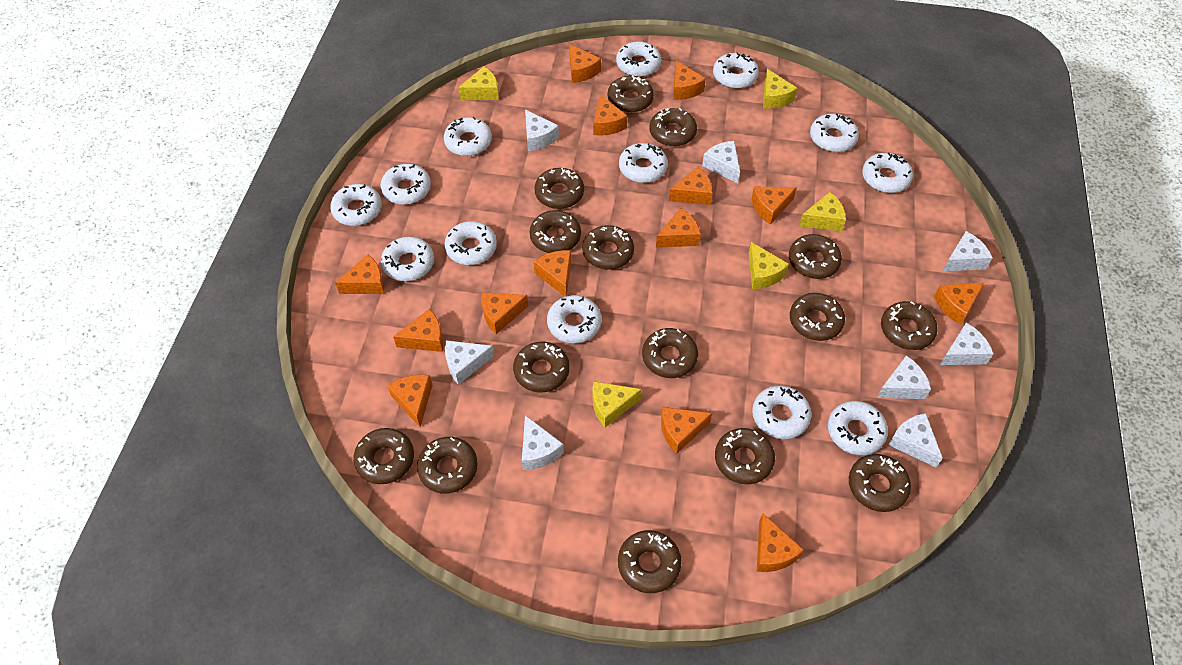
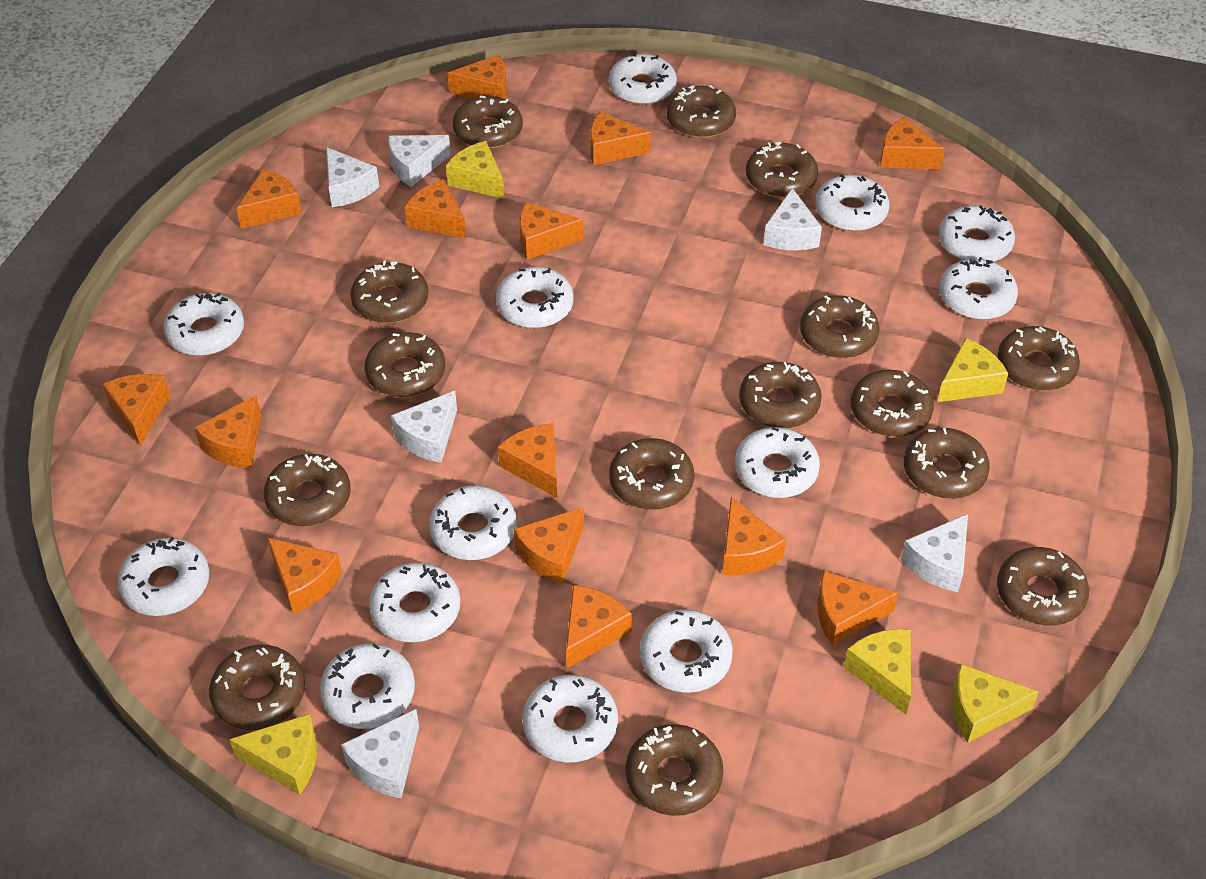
white cheese: 8 -> 6

